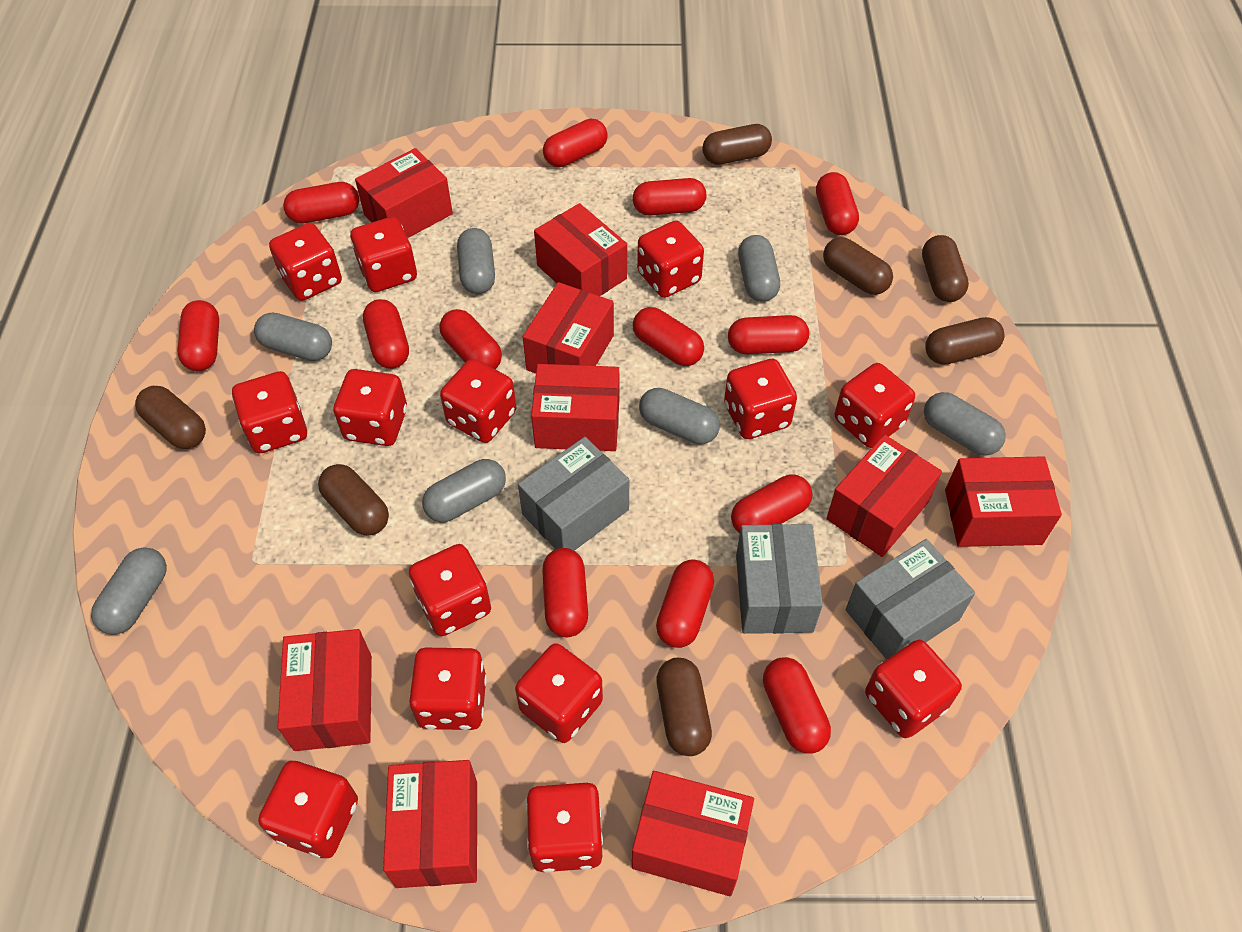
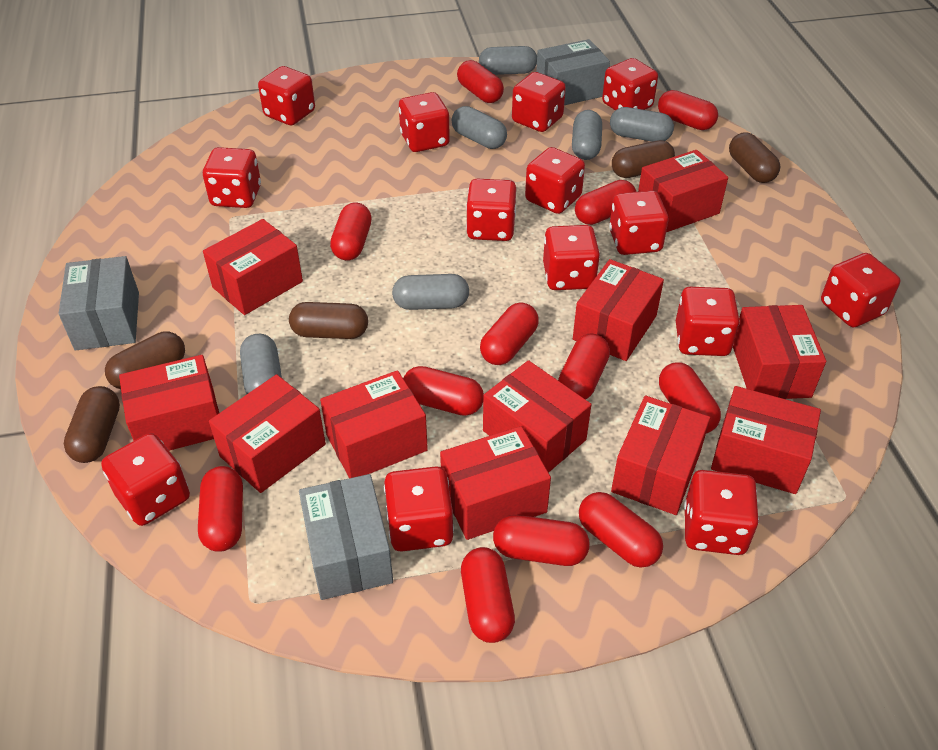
brown capsule: 7 -> 5
grey capsule: 7 -> 6
red box: 9 -> 11
red capsule: 13 -> 12

